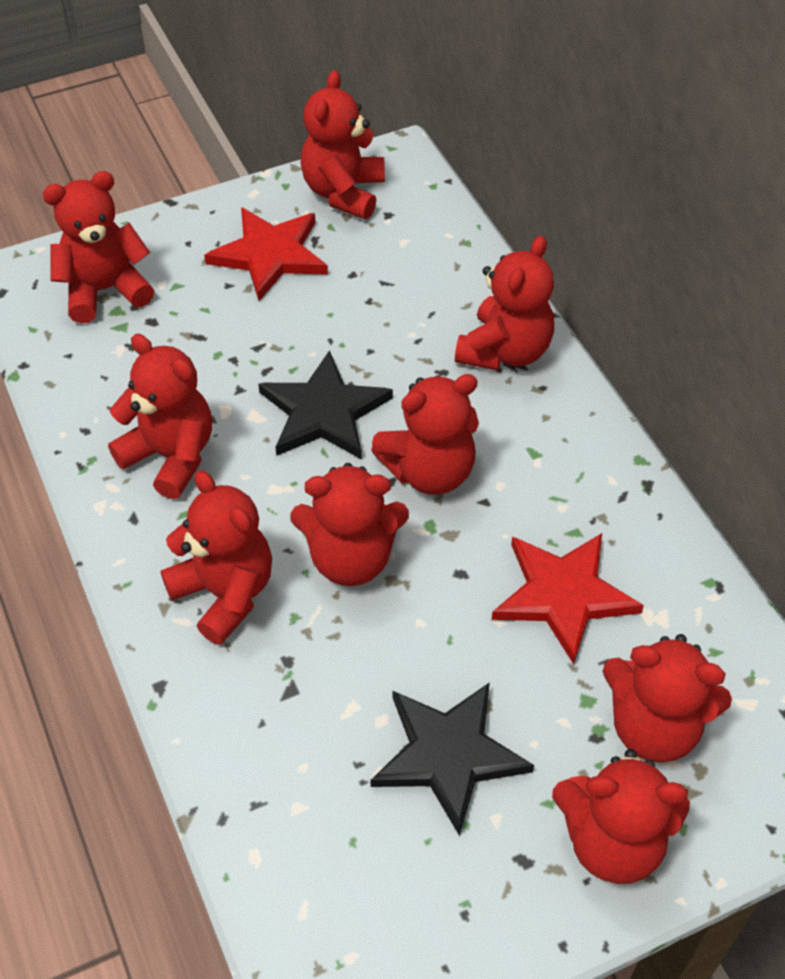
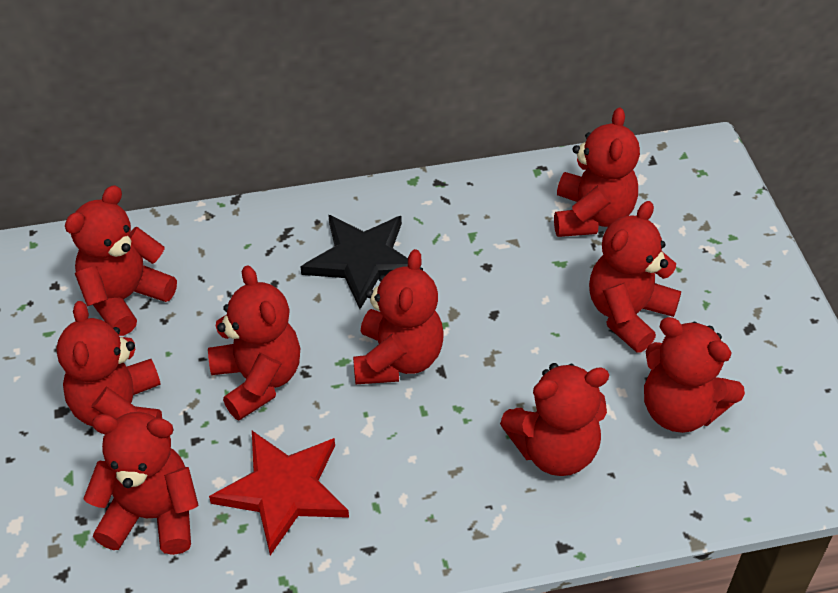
black star: 2 -> 1
red star: 2 -> 1

